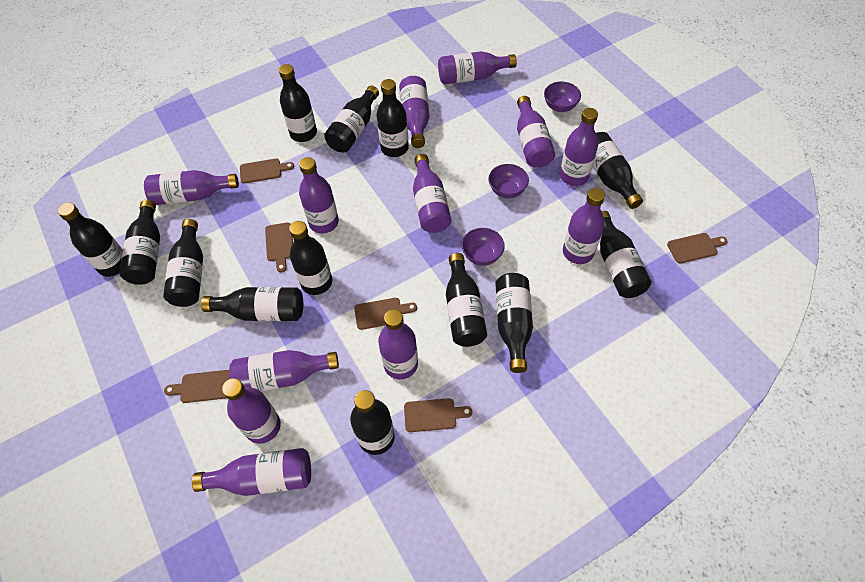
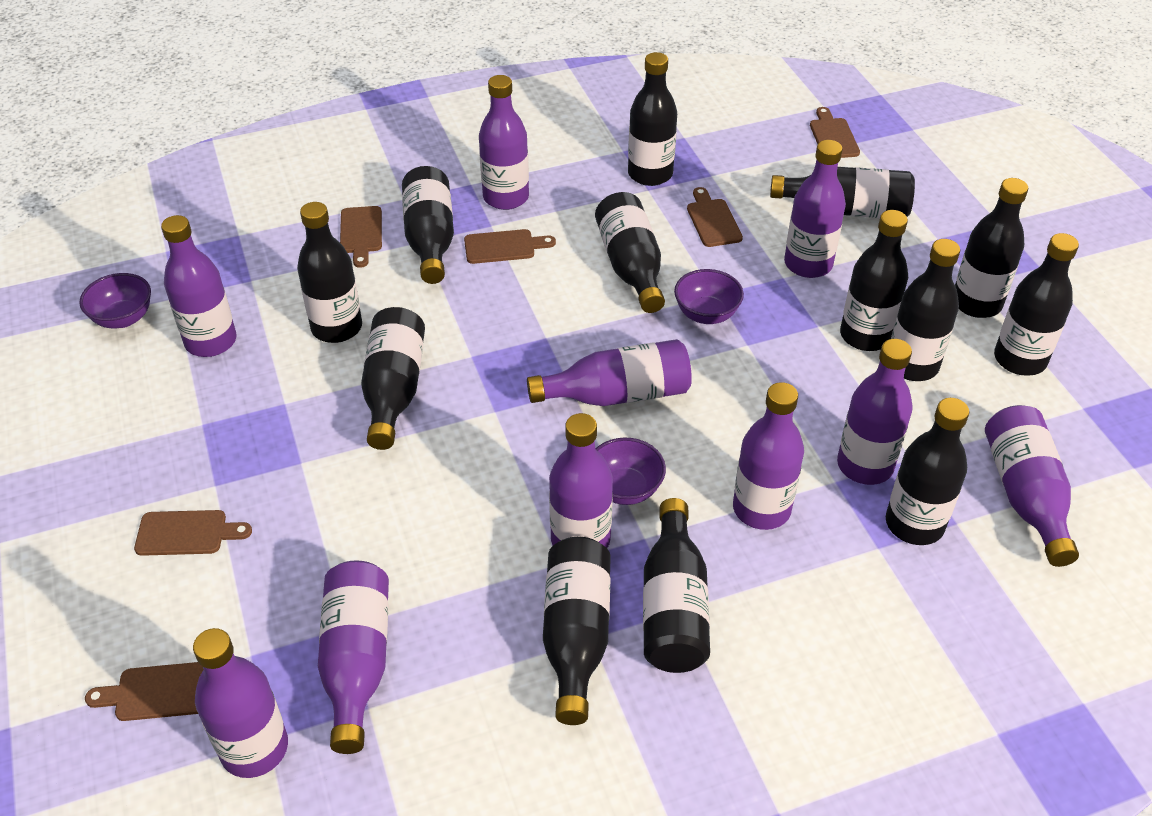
purple bottle: 12 -> 10

